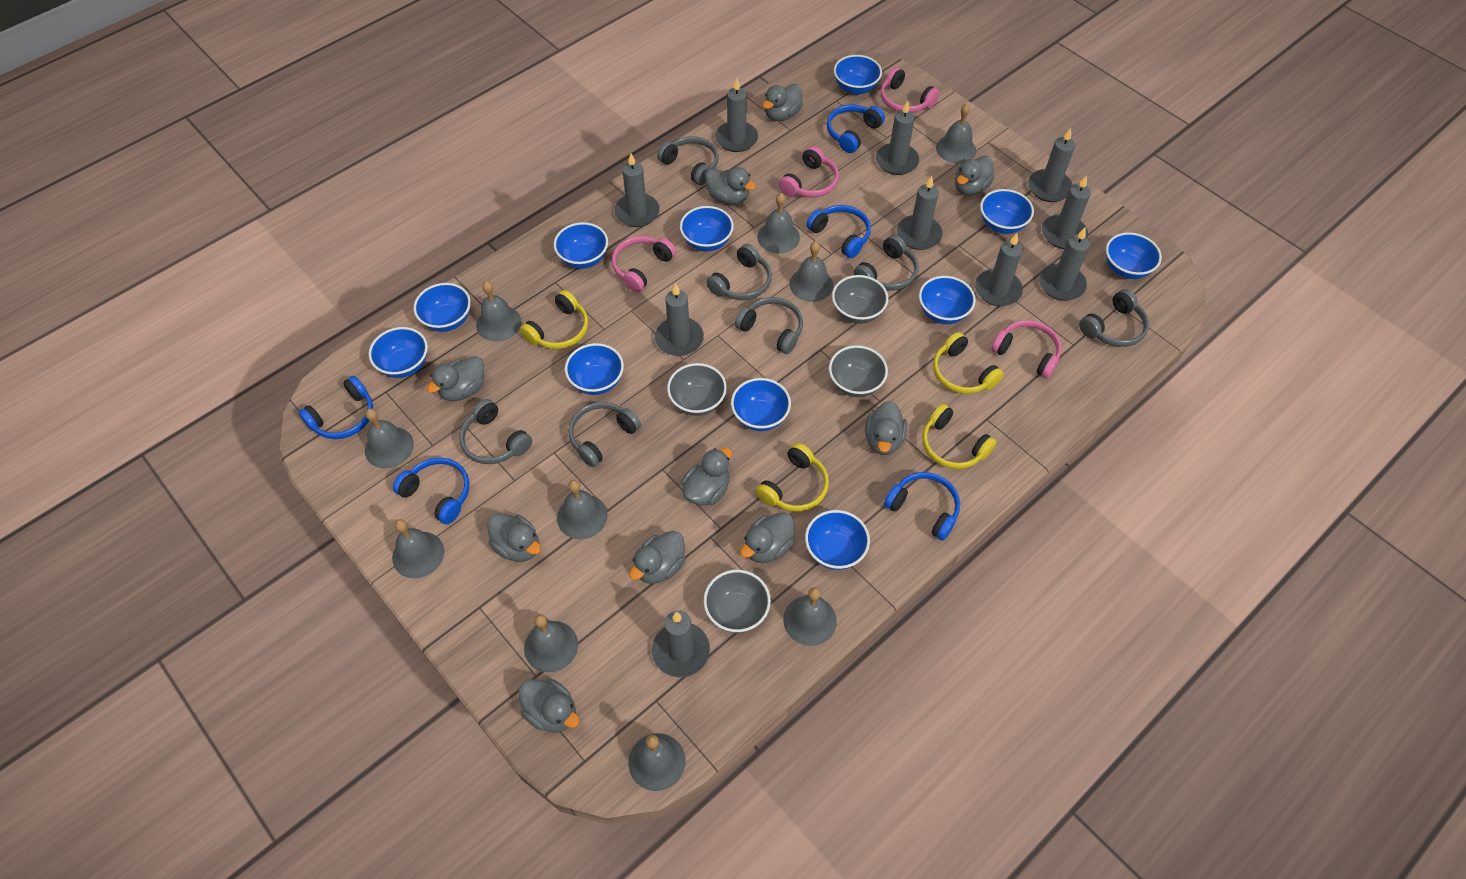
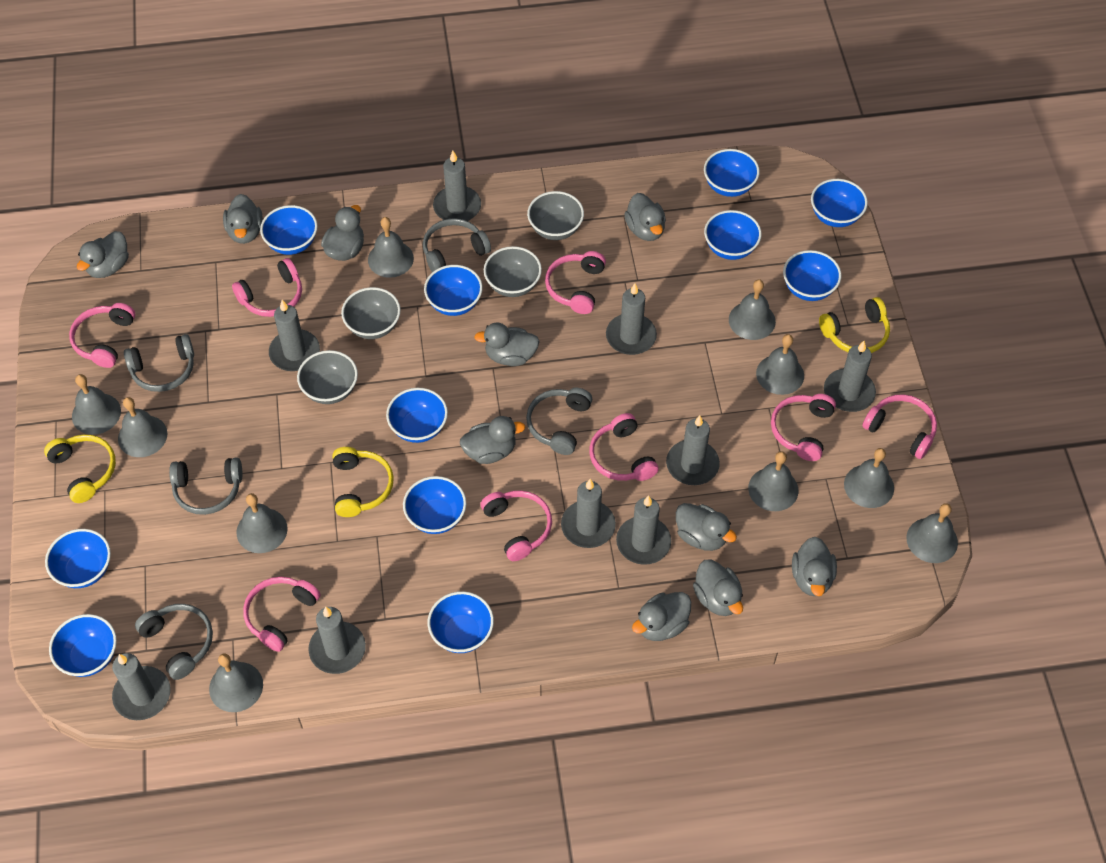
blue headphones: 5 -> 0
grey candle: 10 -> 9
grey headphones: 7 -> 5
pink headphones: 4 -> 8
yellow headphones: 4 -> 3

